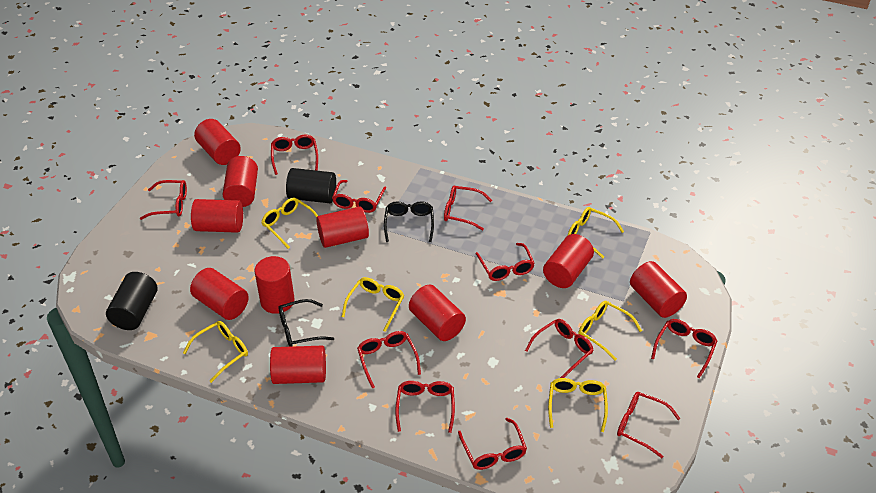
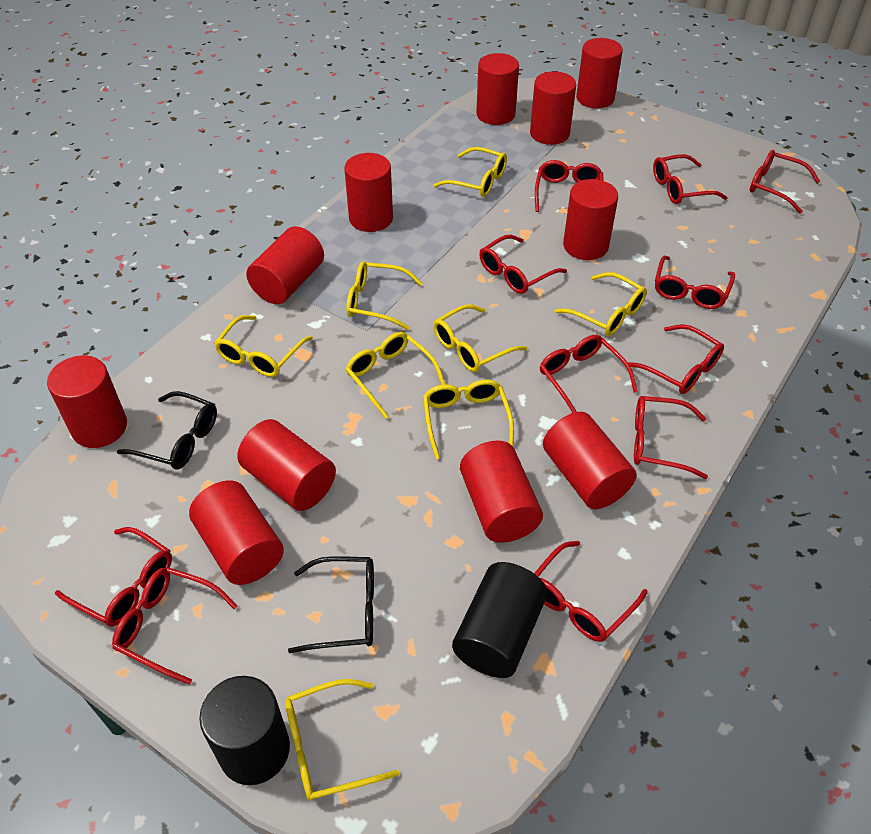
red cylinder: 10 -> 11
yellow glasses: 6 -> 8

